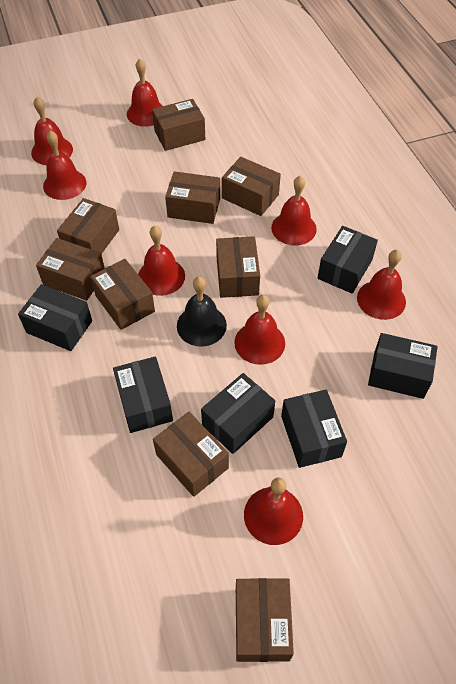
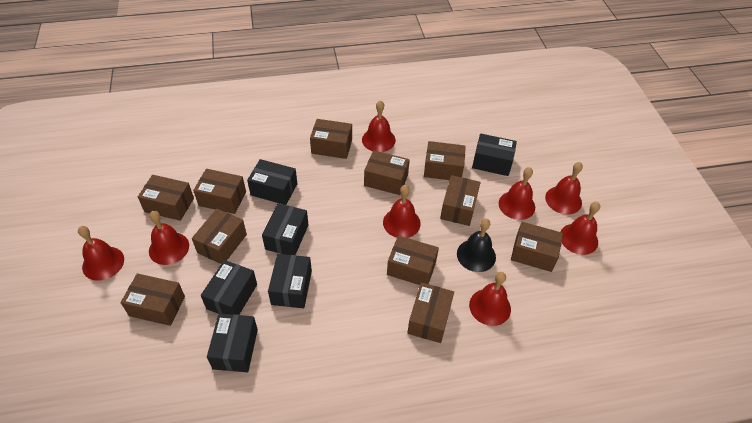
brown box: 9 -> 11

